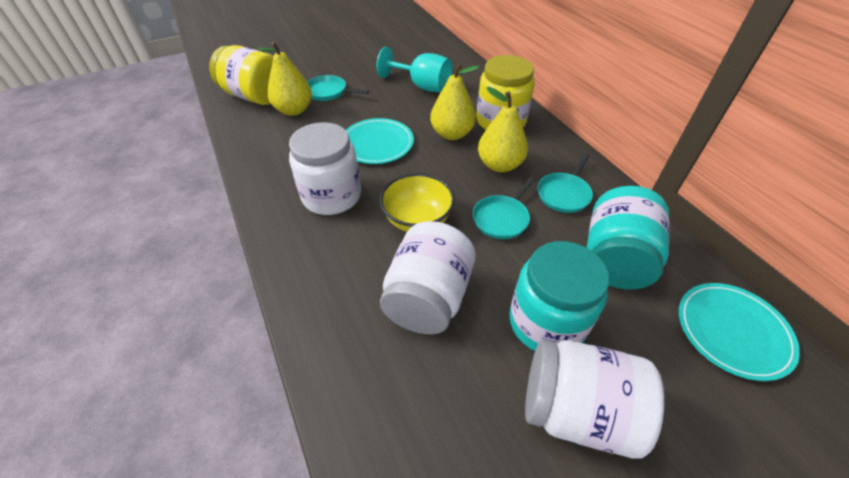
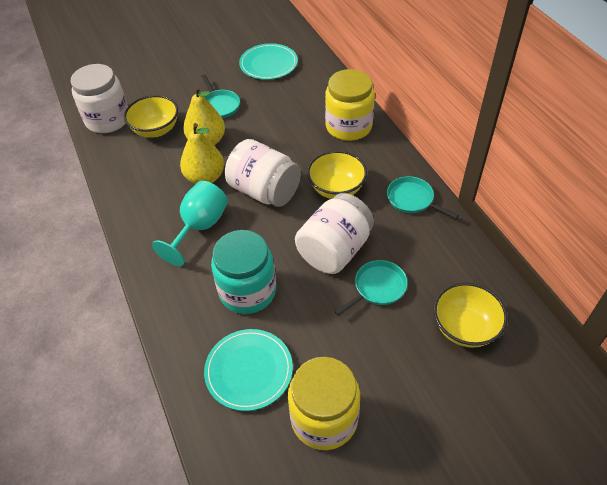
turquoise jar: 2 -> 1
yellow bowl: 1 -> 3
yellow pear: 3 -> 2

